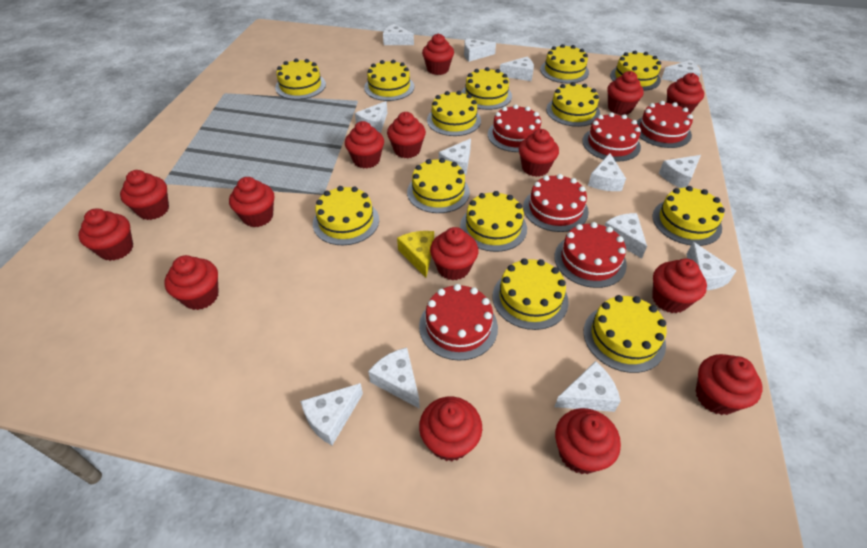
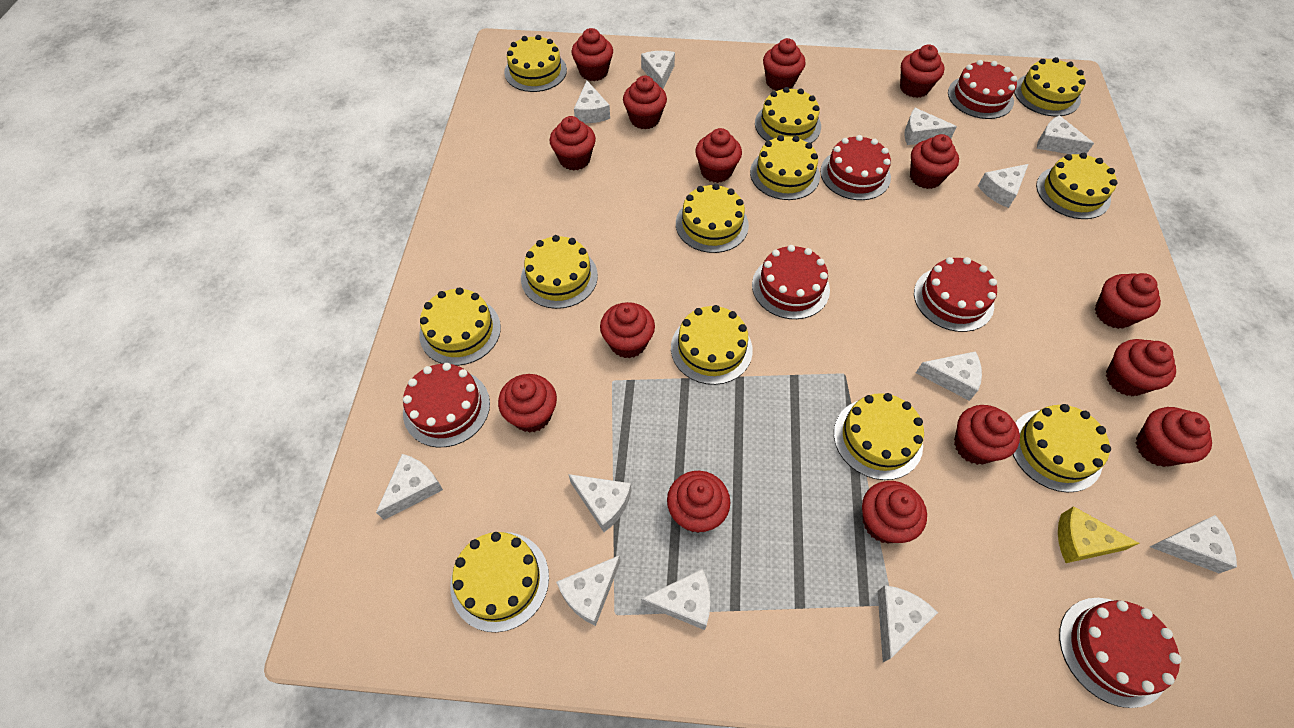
white cheese: 13 -> 12
yellow cake: 13 -> 12

